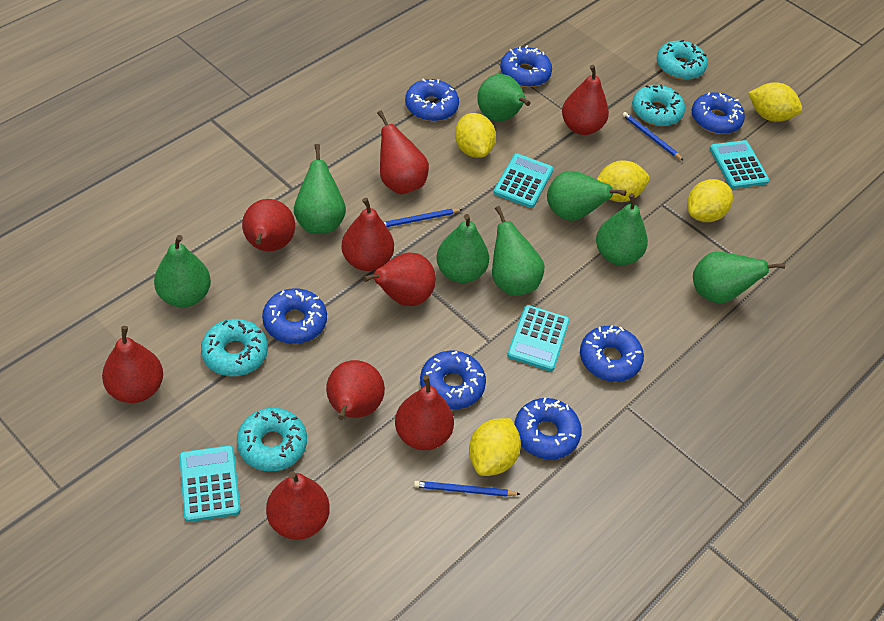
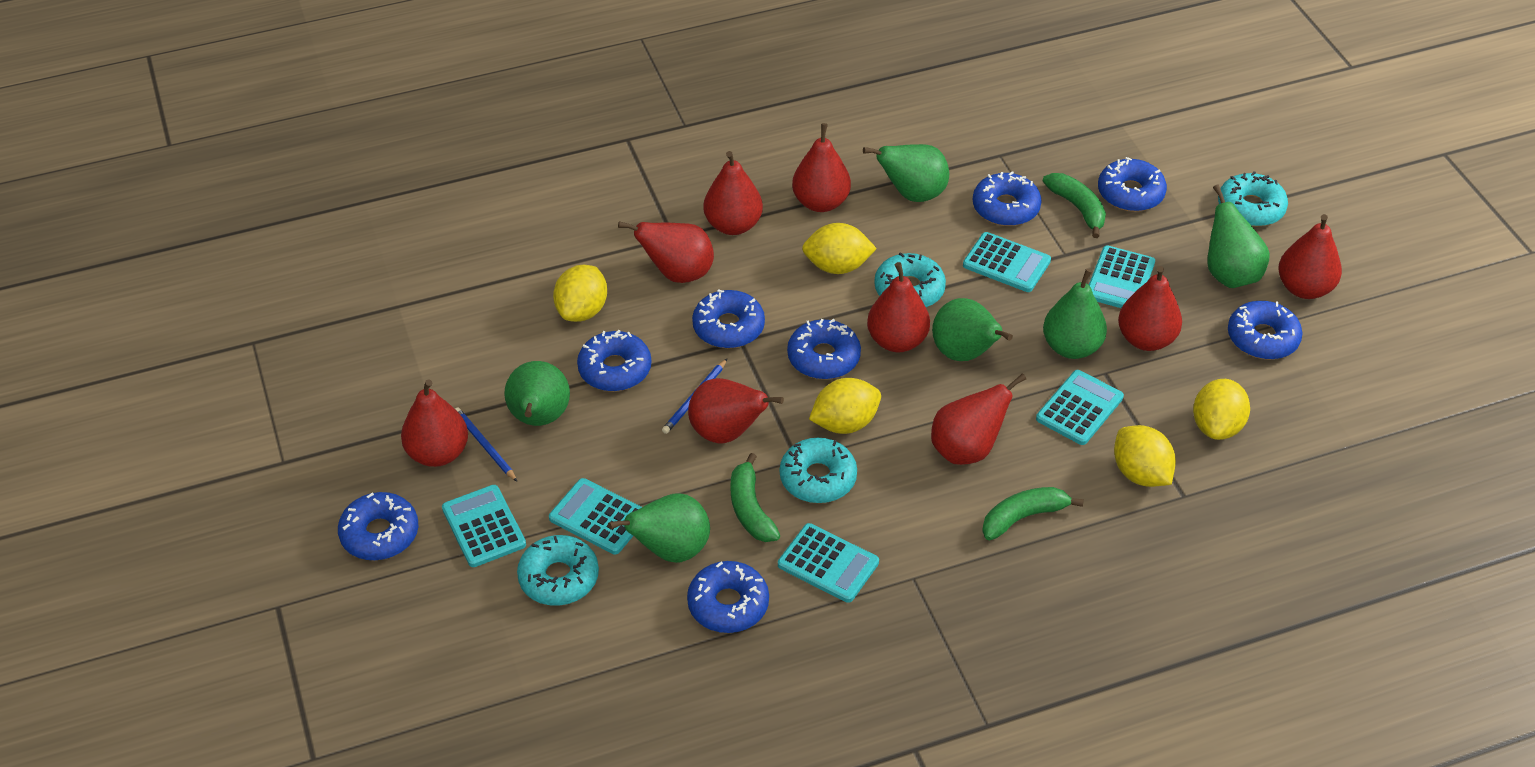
blue donut: 7 -> 8
blue pencil: 3 -> 2
green banana: 0 -> 3
green pear: 8 -> 6
turquoise calculator: 4 -> 6

